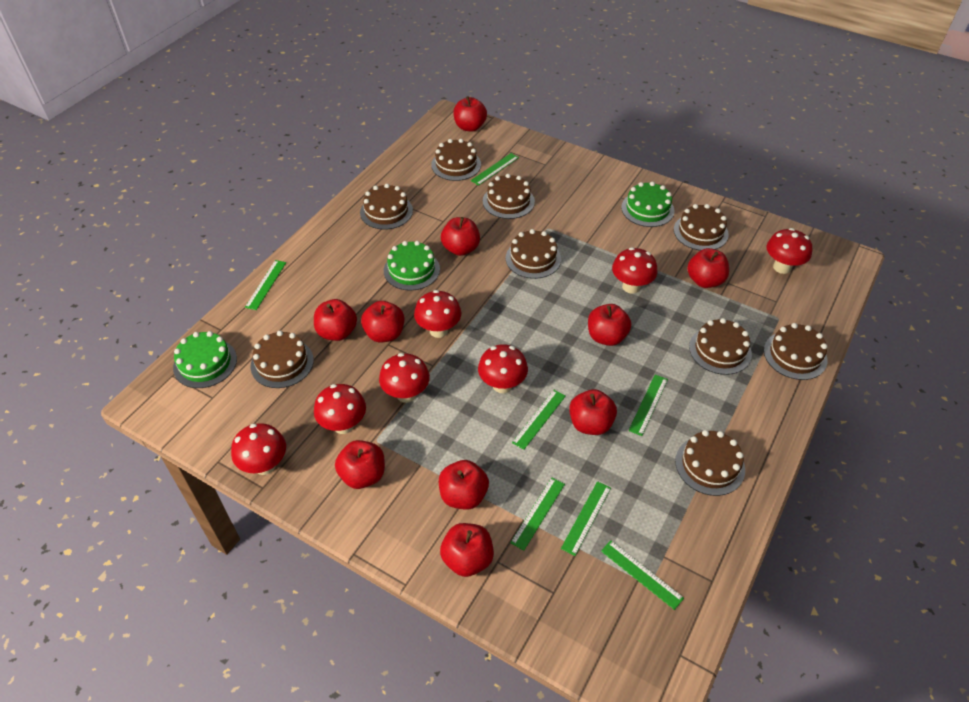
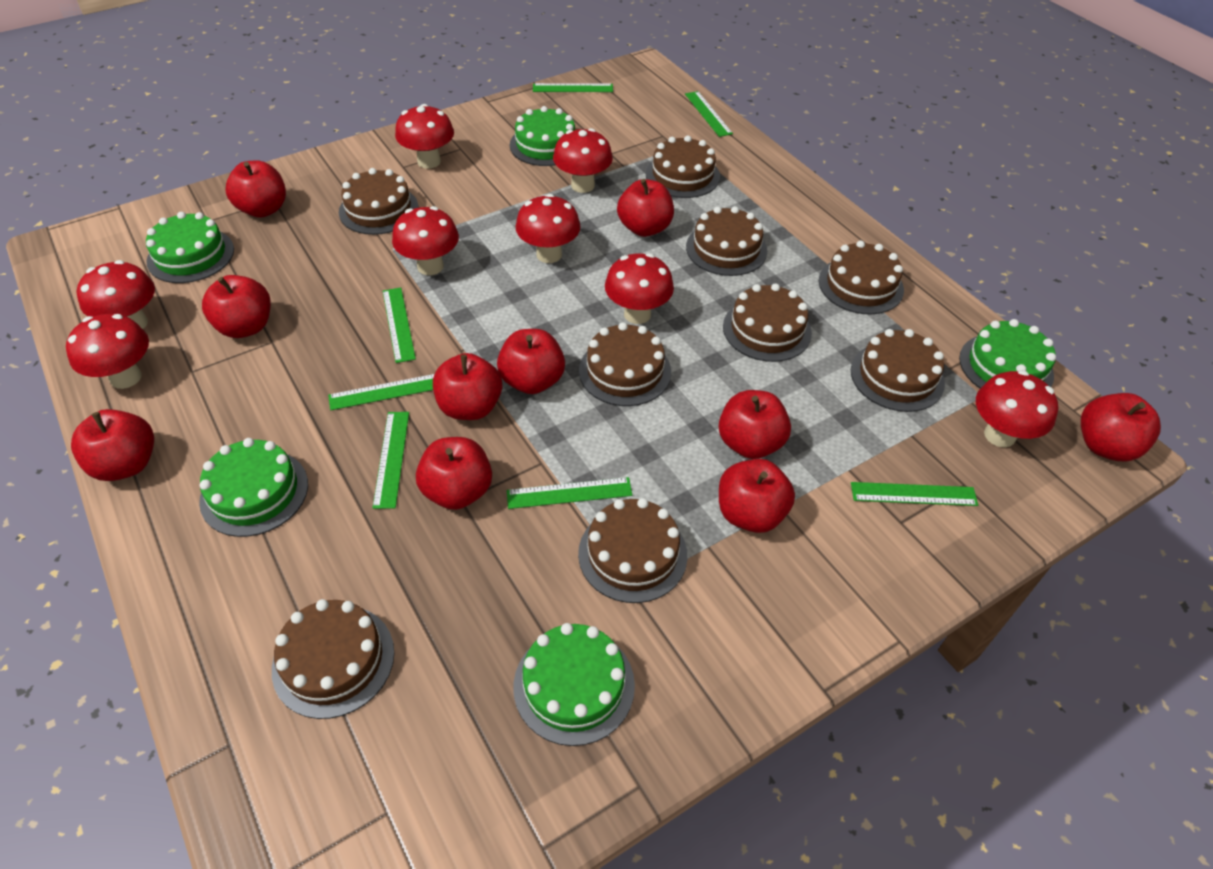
green cake: 3 -> 5
red mushroom: 7 -> 8

